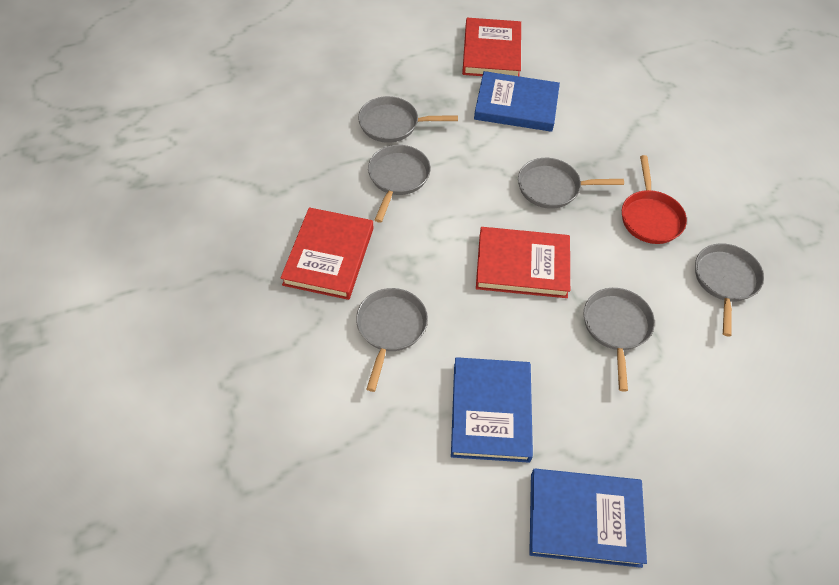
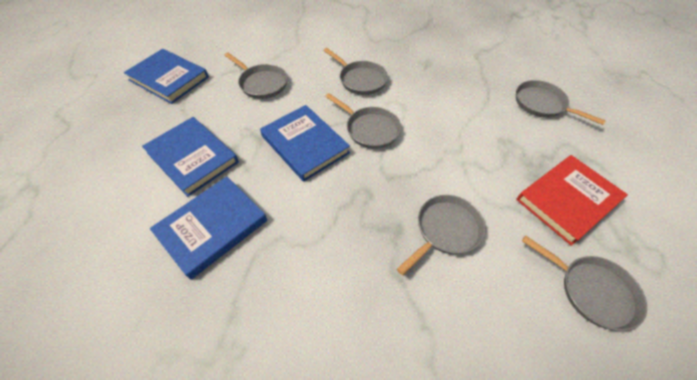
blue book: 3 -> 4
red book: 3 -> 1
red pan: 1 -> 0

